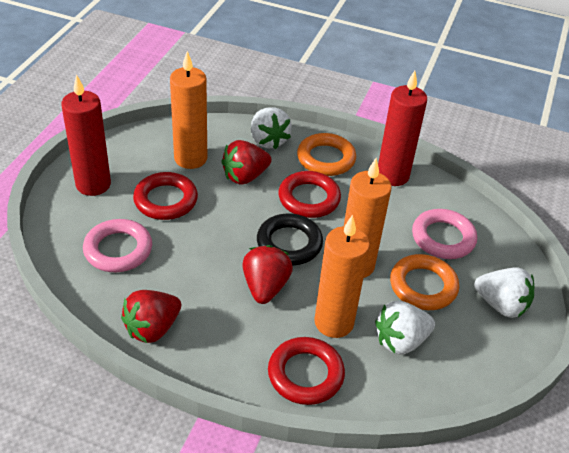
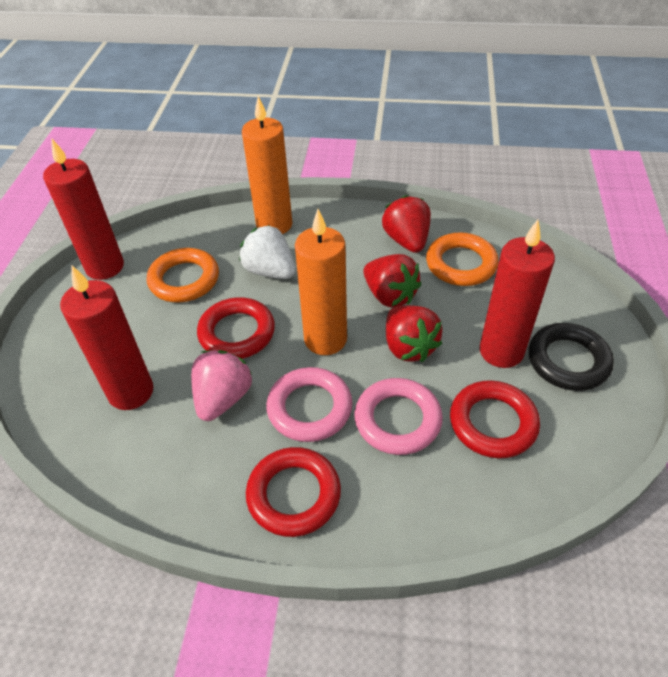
orange candle: 3 -> 2
pink strawberry: 0 -> 1
red candle: 2 -> 3
white strawberry: 3 -> 1

